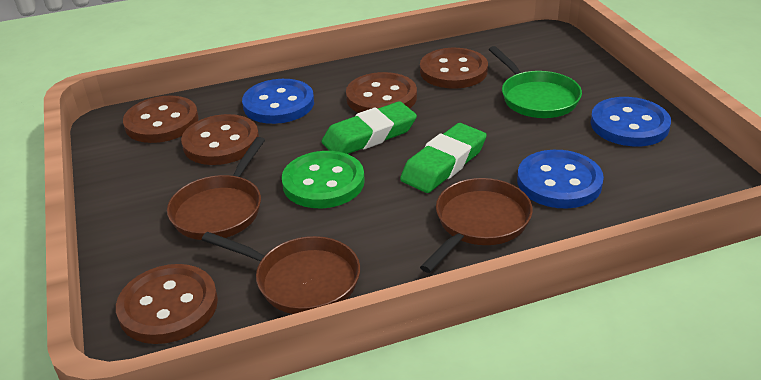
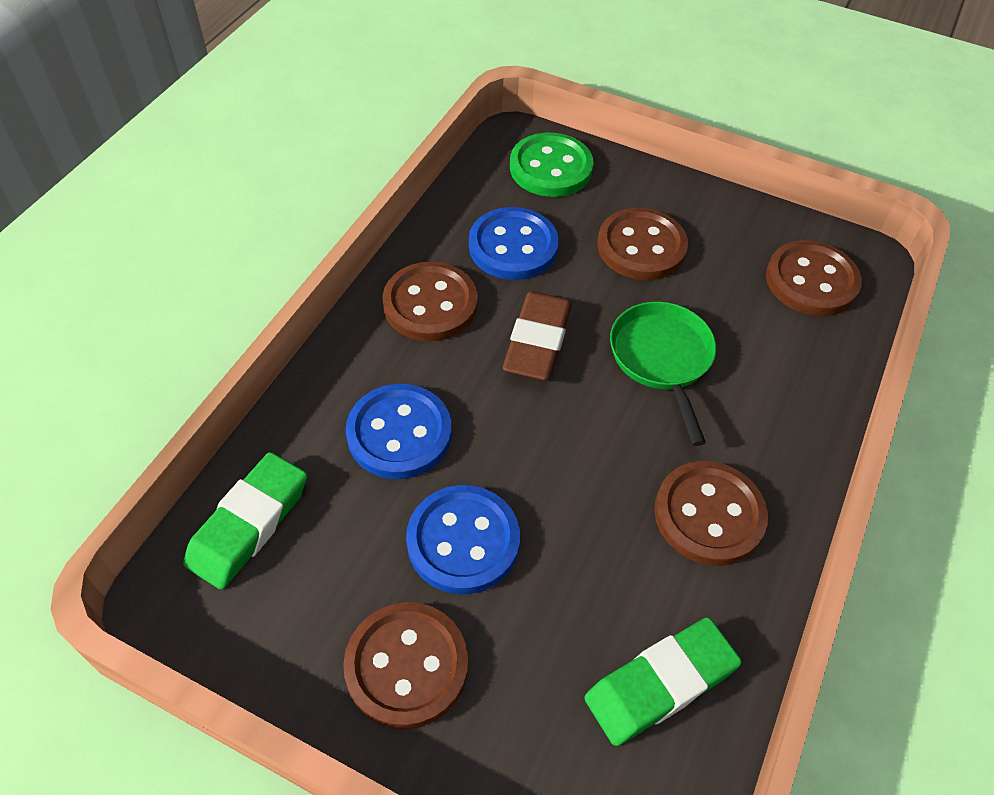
brown eraser: 0 -> 1
brown pan: 3 -> 0

